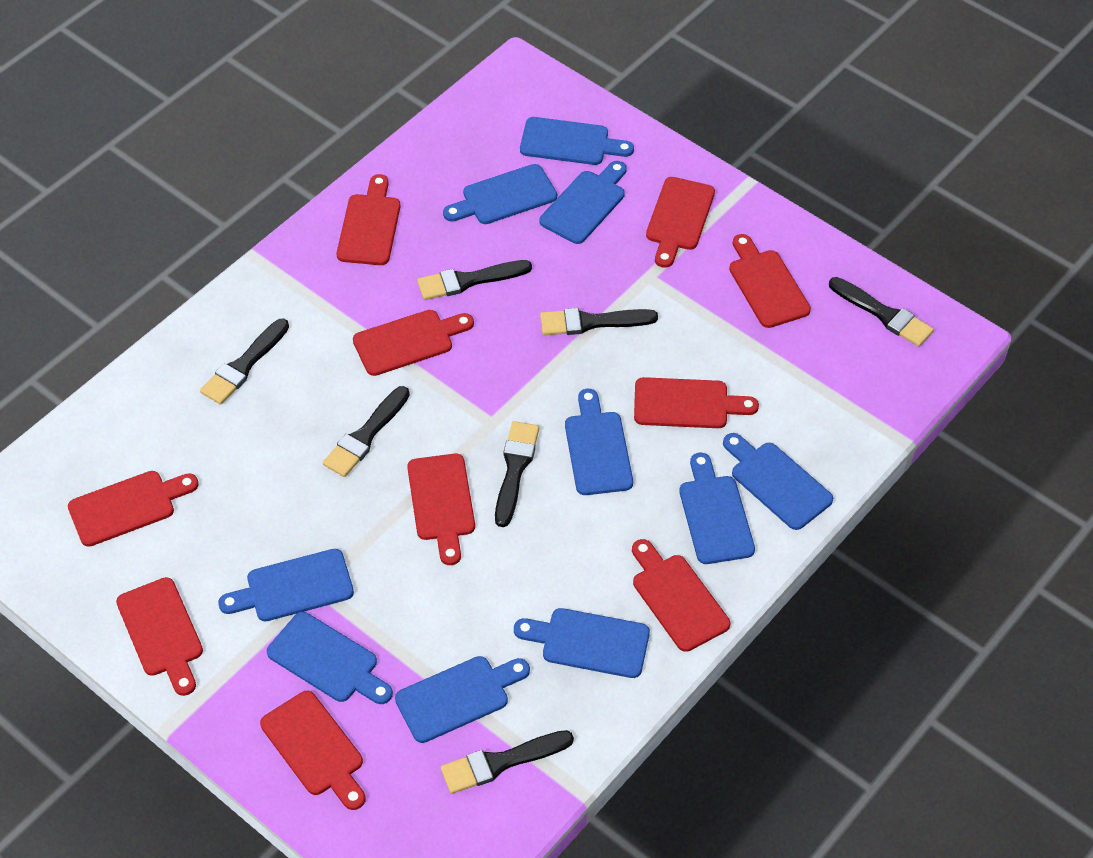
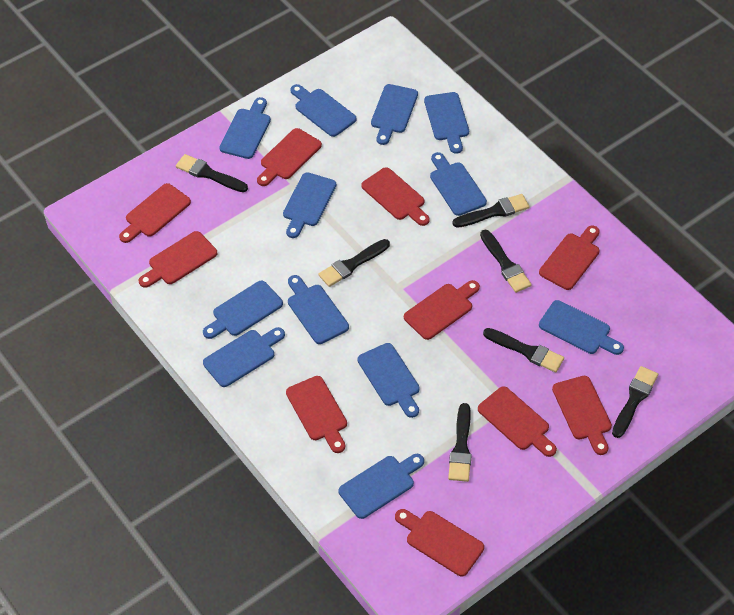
blue cutting board: 10 -> 12

